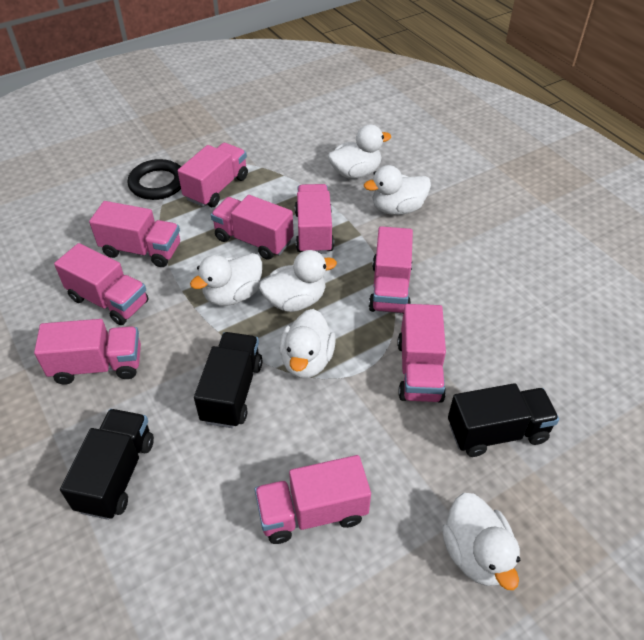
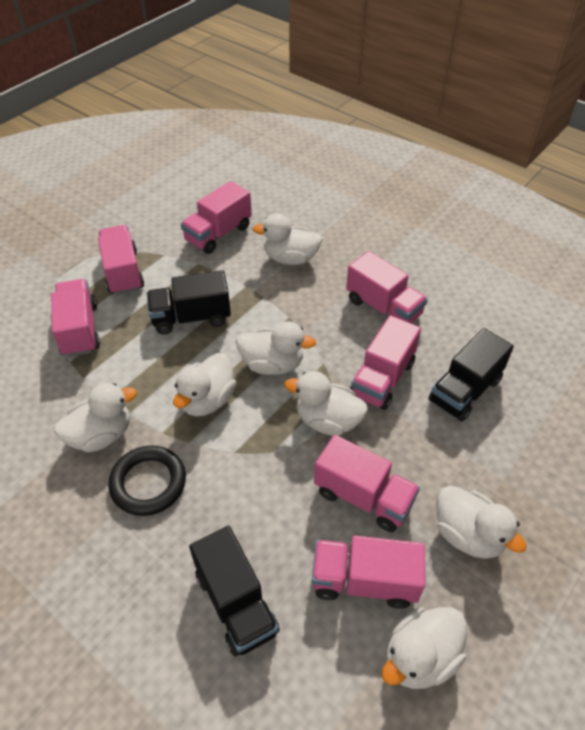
pink truck: 9 -> 7
white duck: 6 -> 7

